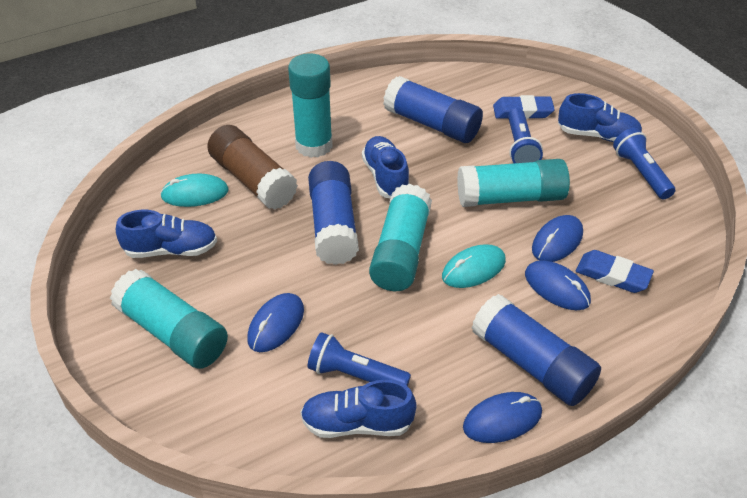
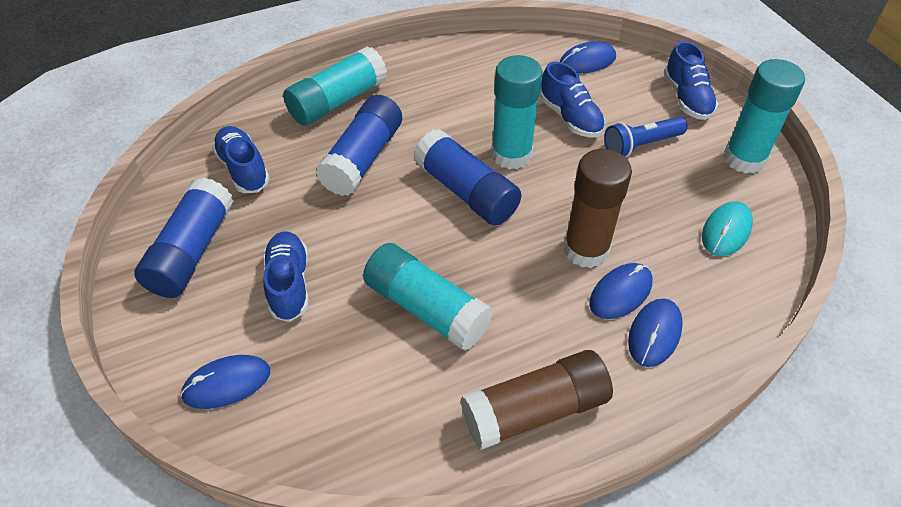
blue eraser: 2 -> 0
blue flashlight: 3 -> 1
brown glue stick: 1 -> 2
turquoise mouse: 2 -> 1

